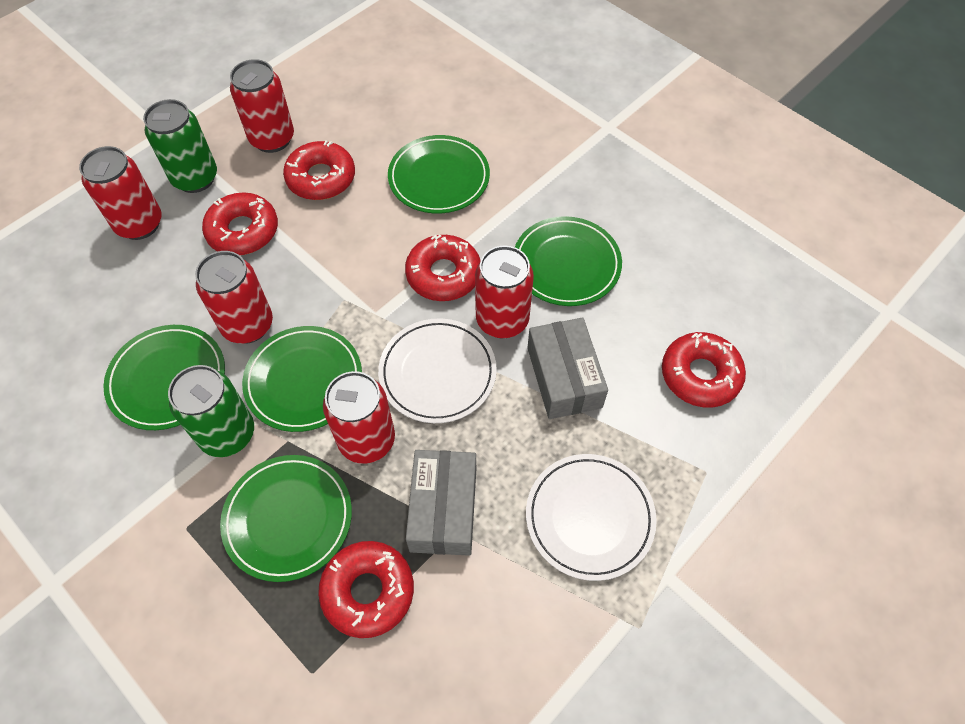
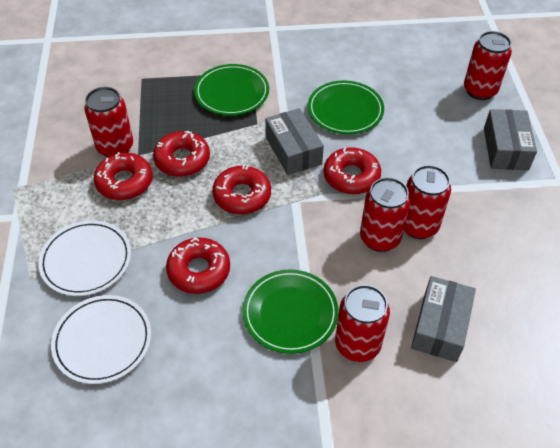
green can: 2 -> 0
green plate: 5 -> 3
grey box: 2 -> 3

